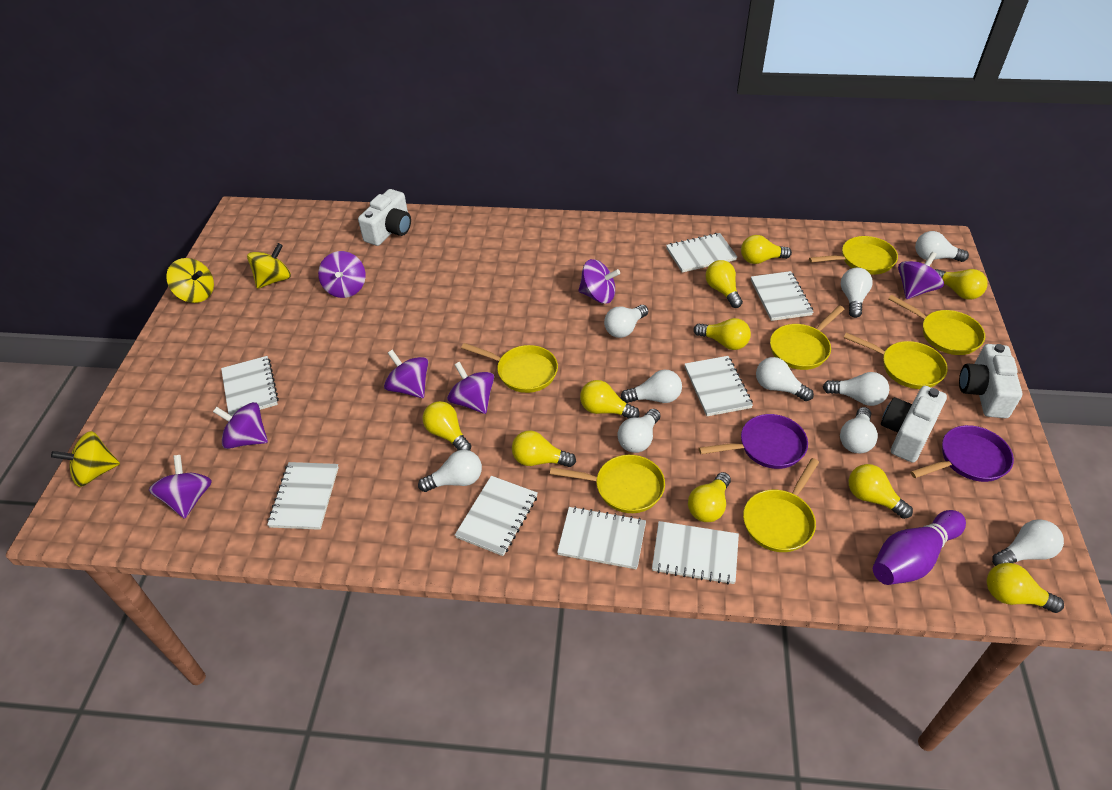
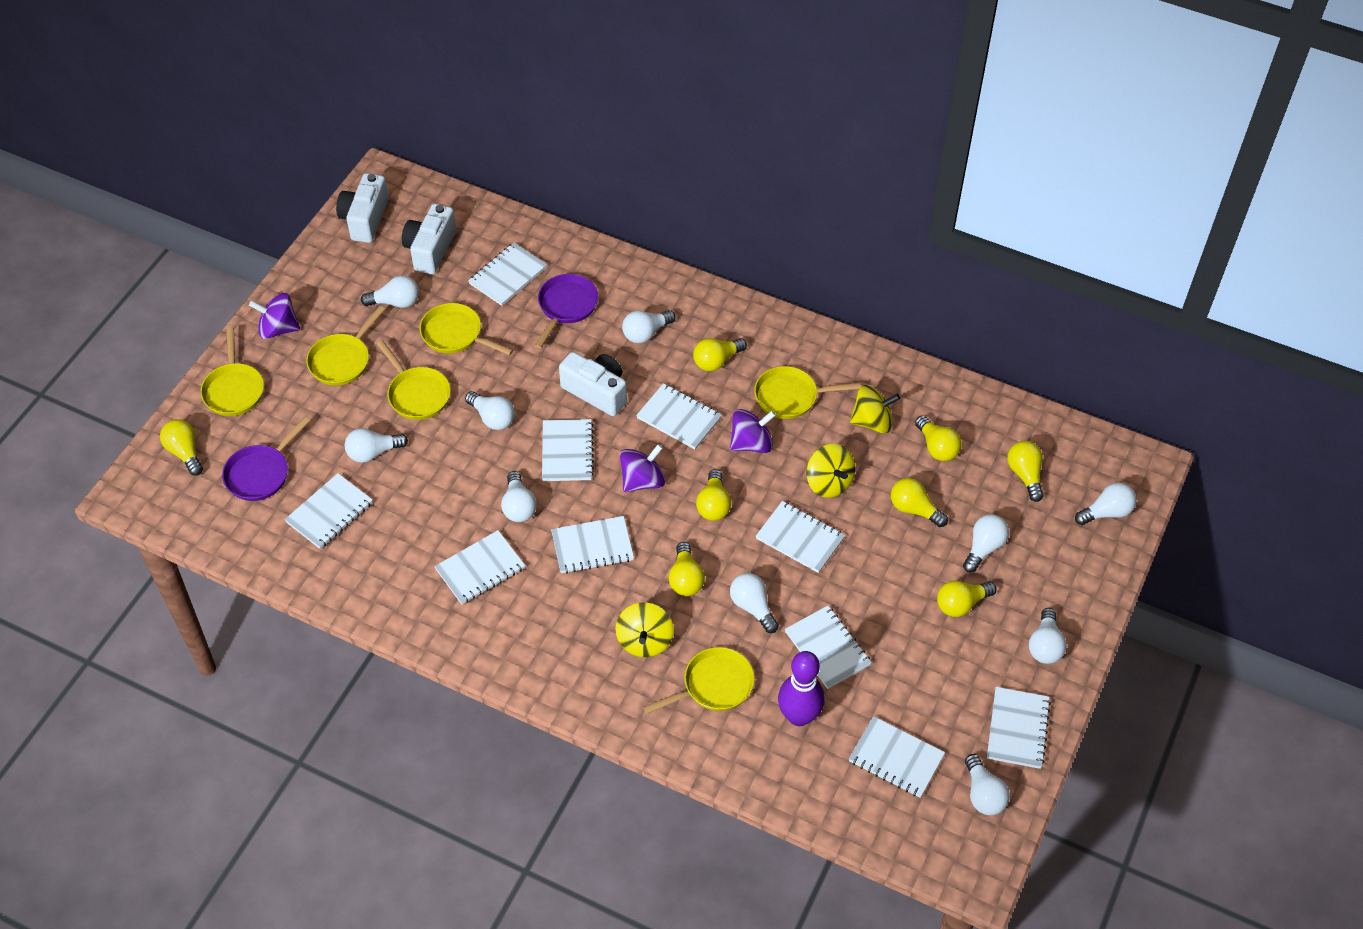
purple spinning top: 7 -> 3
white notebook: 8 -> 10
yellow light bulb: 10 -> 8
yellow pan: 7 -> 6

